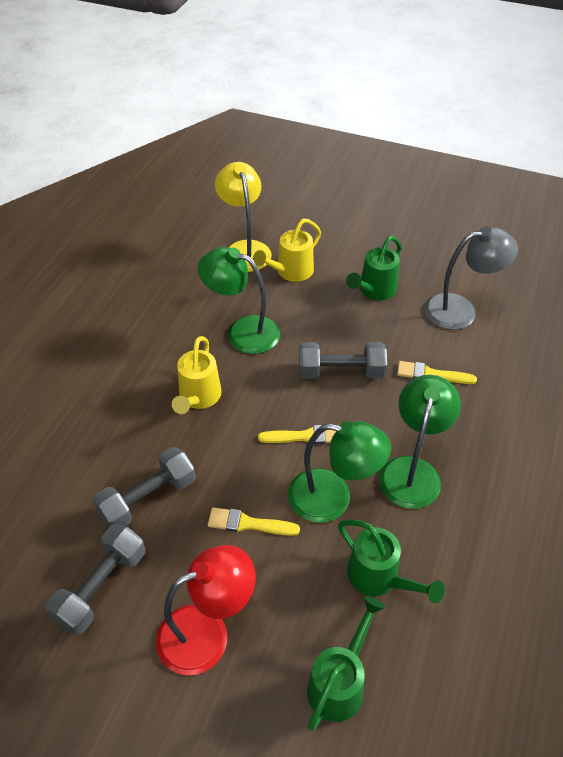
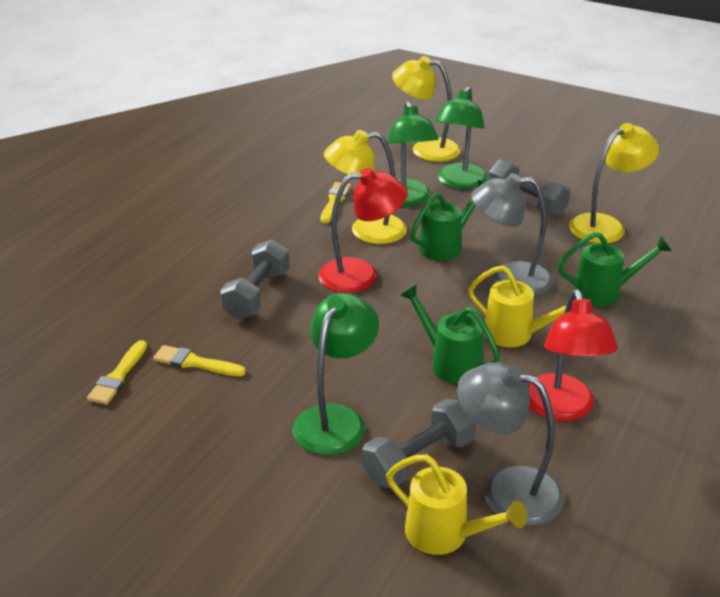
grey lamp: 1 -> 2
red lamp: 1 -> 2
yellow lamp: 1 -> 3

